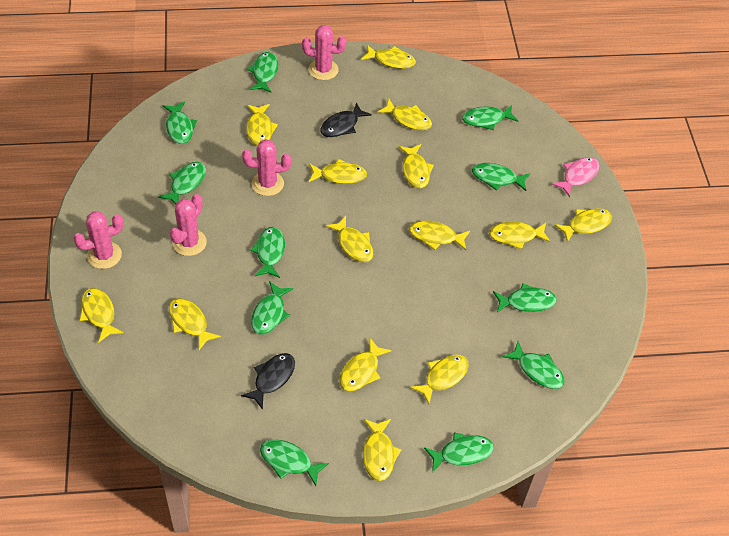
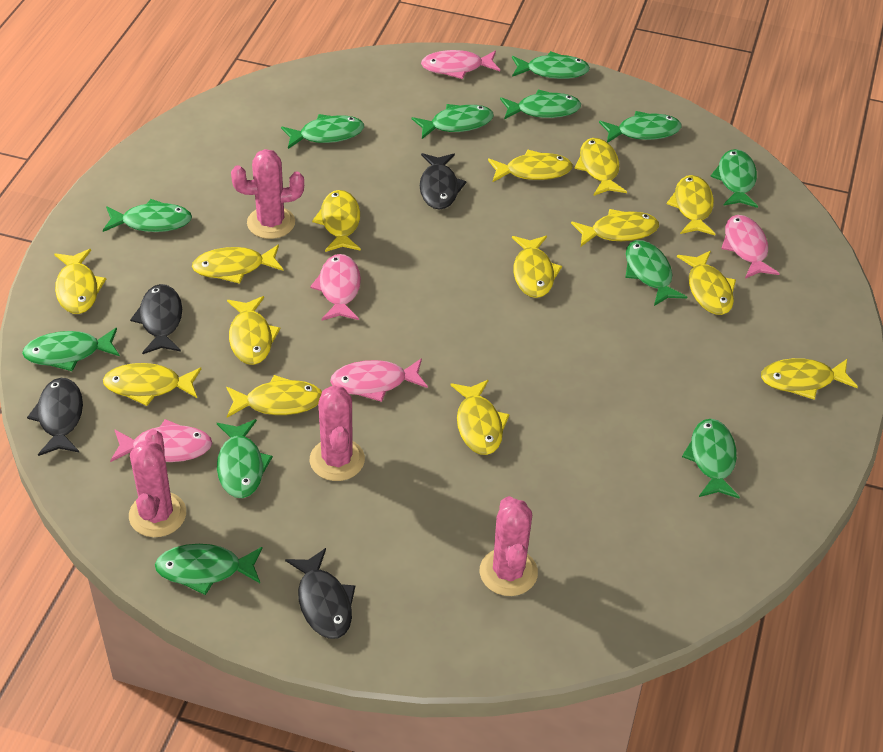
black fish: 2 -> 4
green fish: 11 -> 12
pink fish: 1 -> 5

